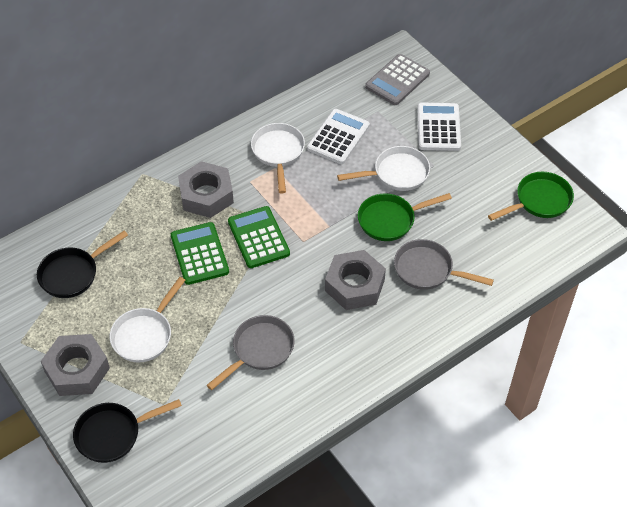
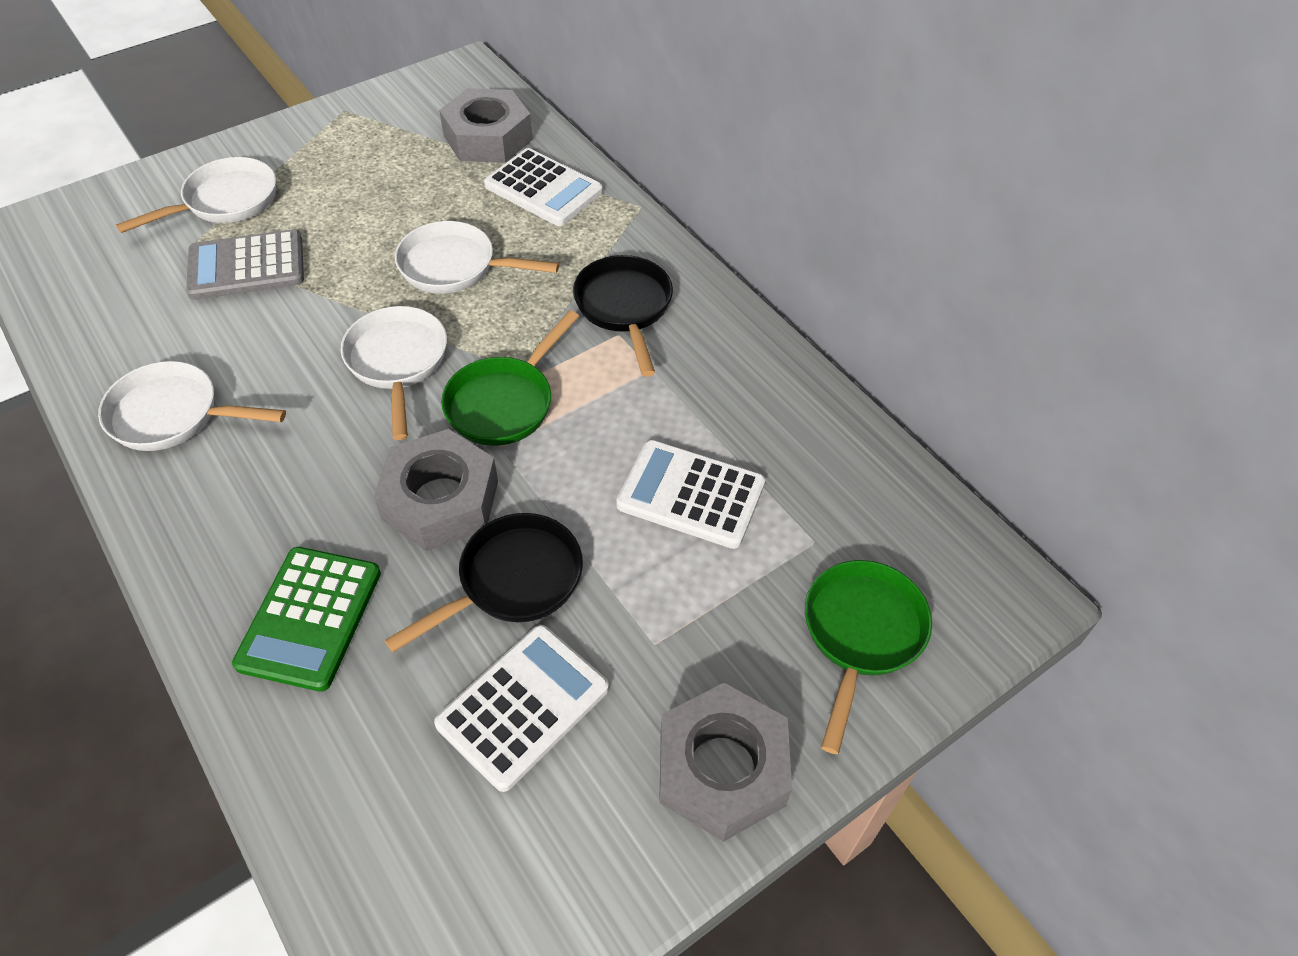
green calculator: 2 -> 1
grey pan: 2 -> 0
white calculator: 2 -> 3
white pan: 3 -> 4

